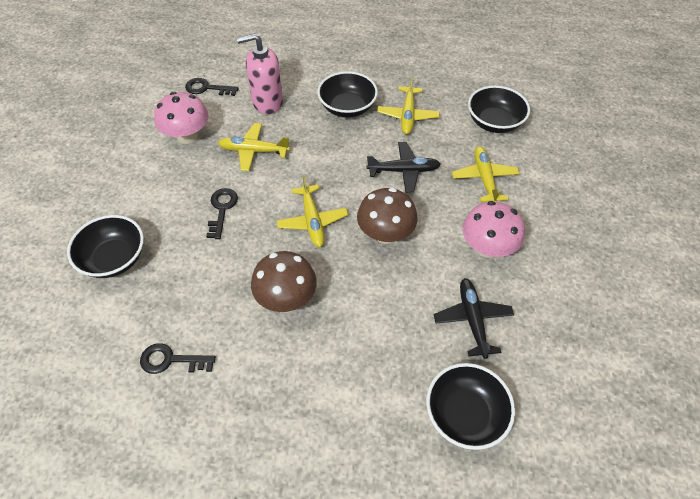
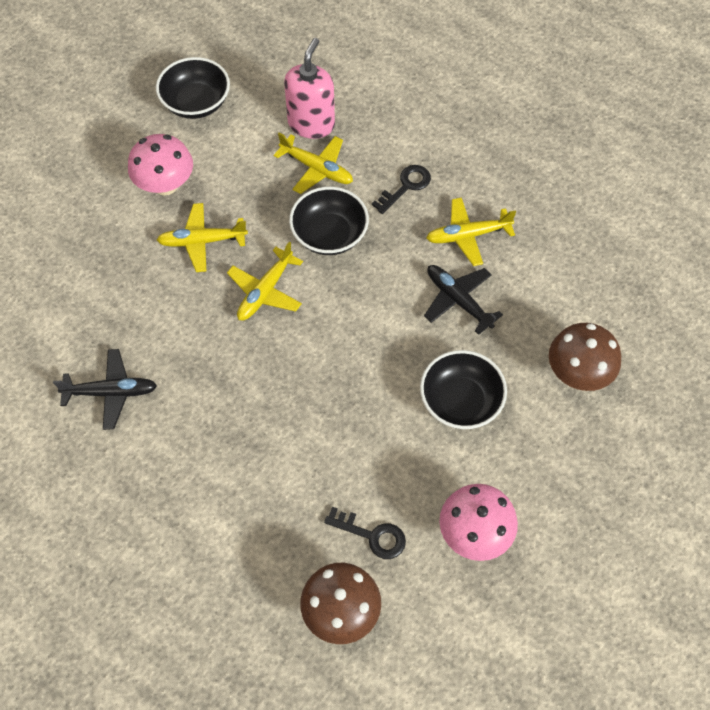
black bowl: 4 -> 3
black key: 3 -> 2

